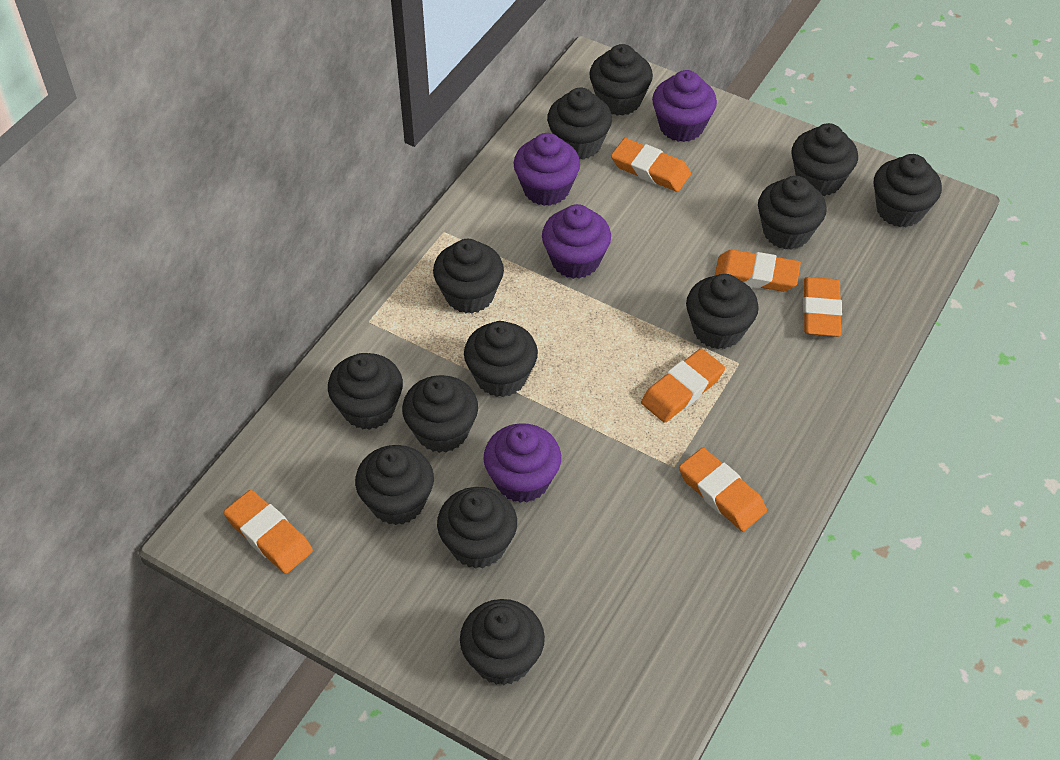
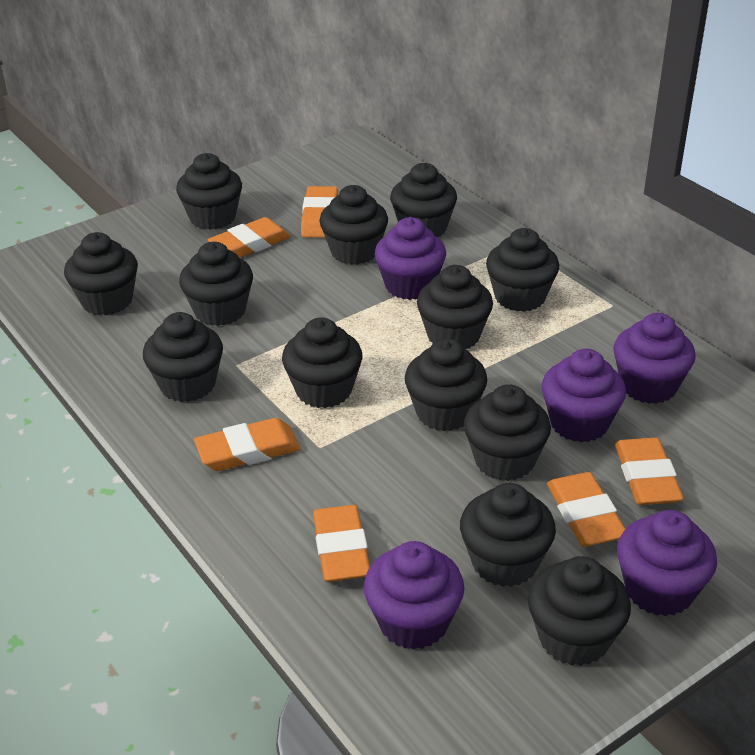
purple cupcake: 4 -> 5

